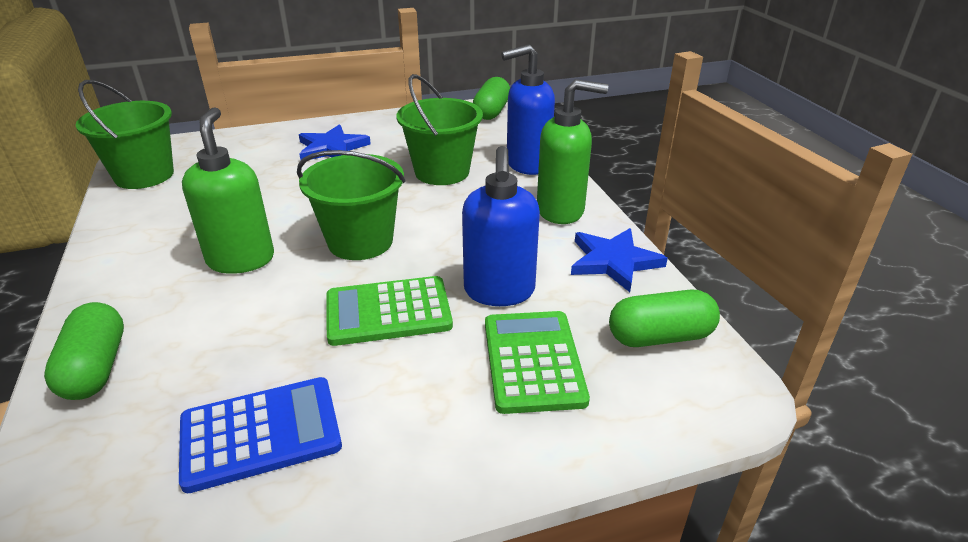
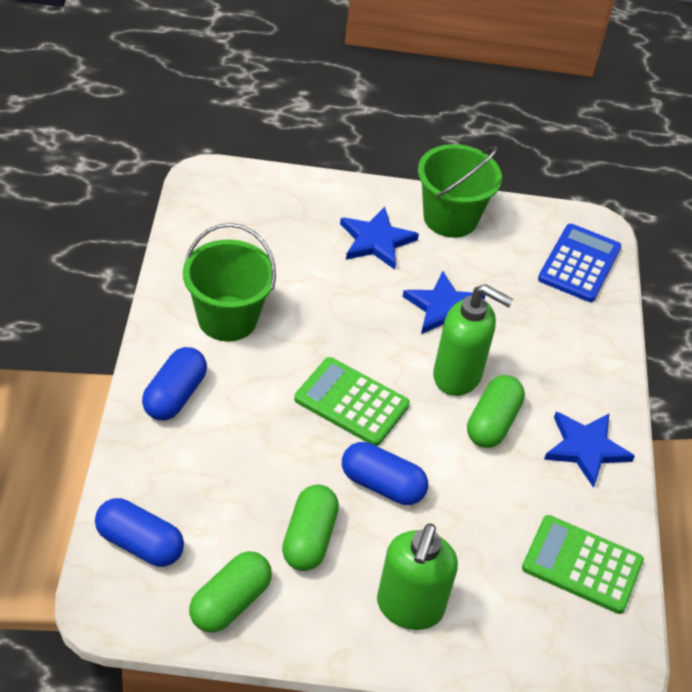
blue capsule: 0 -> 3
blue soap dispenser: 2 -> 0
blue star: 2 -> 3
green bucket: 3 -> 2

